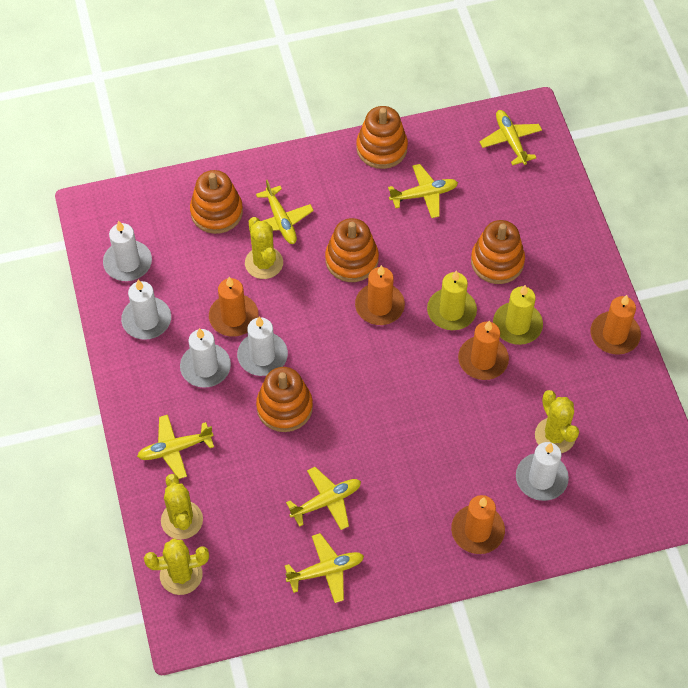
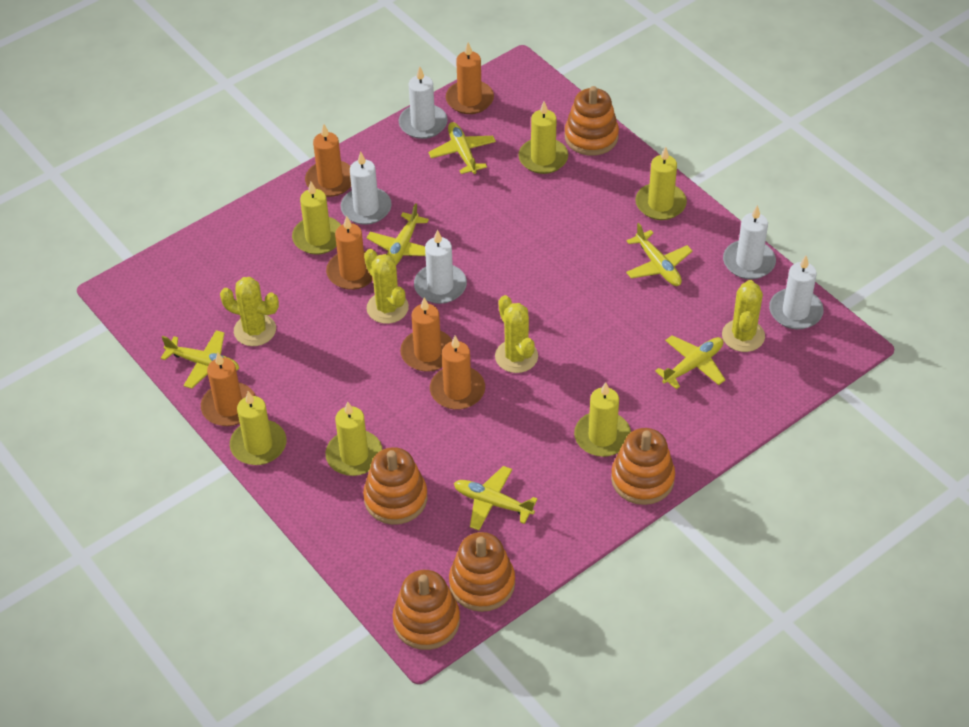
orange candle: 5 -> 6
yellow candle: 2 -> 6

